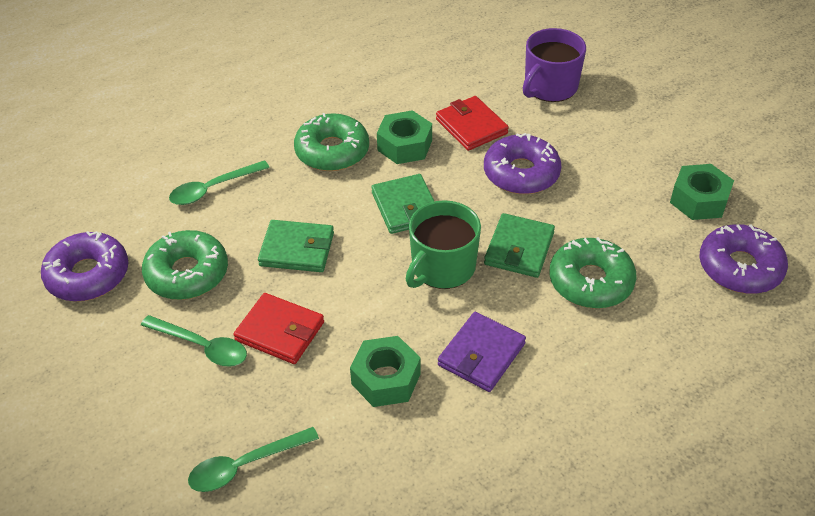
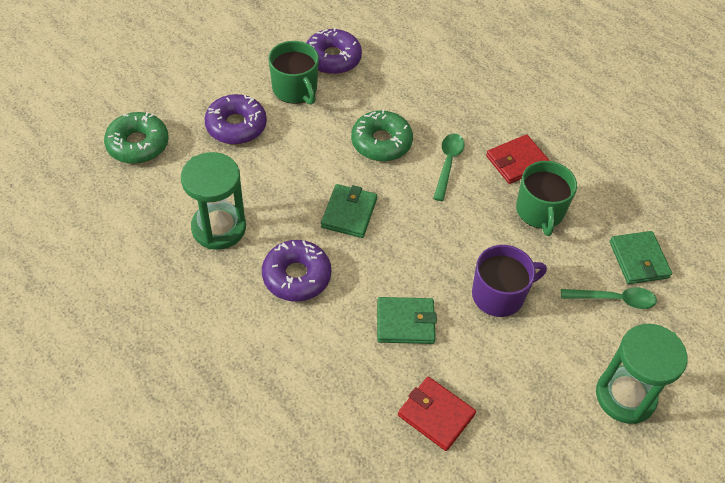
green donut: 3 -> 2
green hourglass: 0 -> 2
green mug: 1 -> 2
green nut: 3 -> 0
green spoon: 3 -> 2
purple wallet: 1 -> 0

